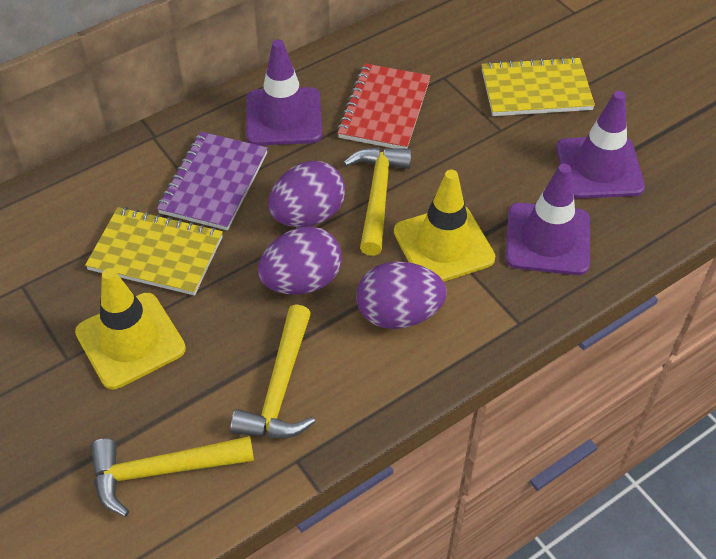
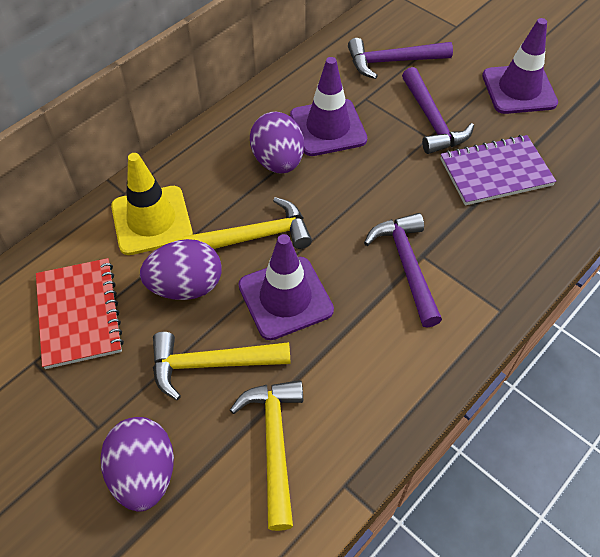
purple hammer: 0 -> 3
yellow notebook: 2 -> 0
yellow traffic cone: 2 -> 1

